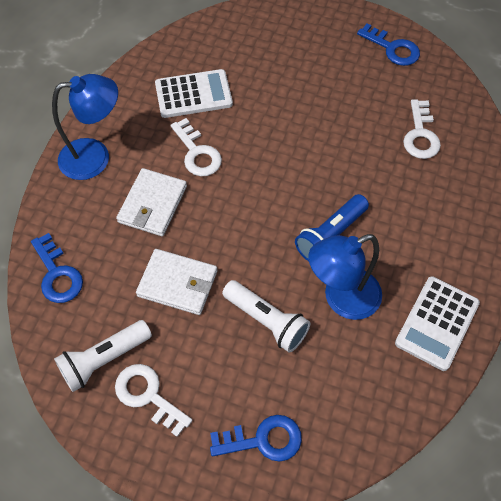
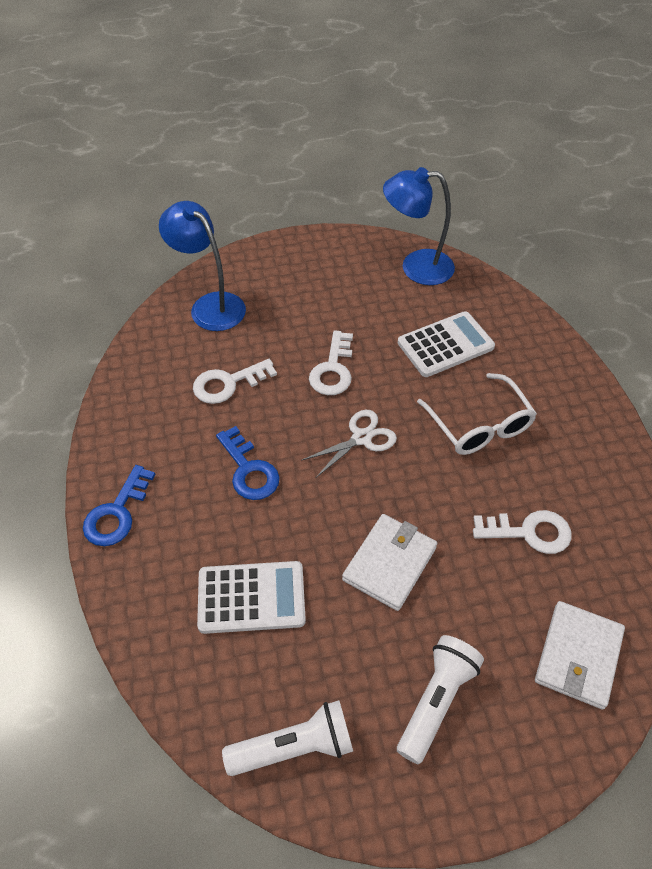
blue flashlight: 1 -> 0
blue key: 3 -> 2
white glasses: 0 -> 1
white scissors: 0 -> 1

